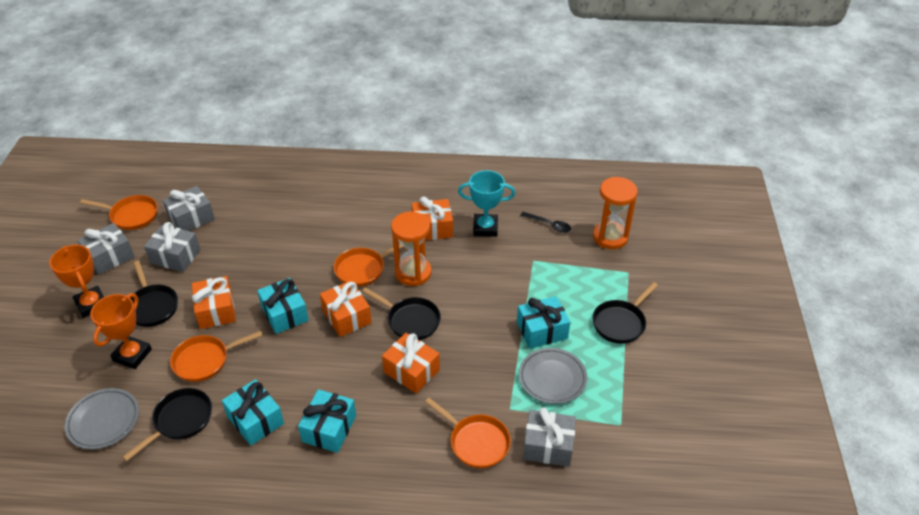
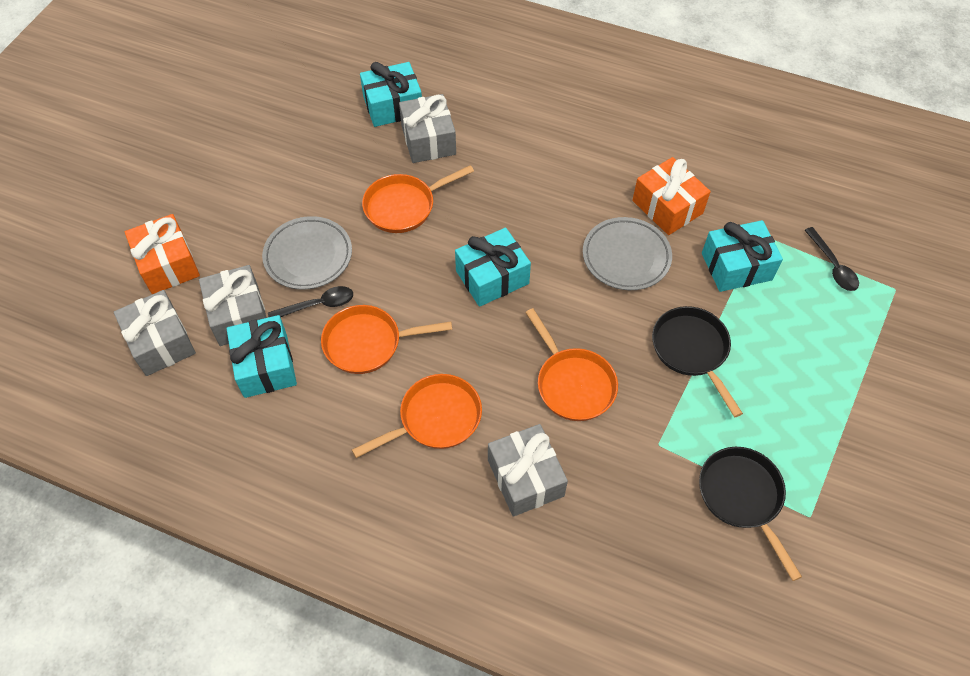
black pan: 4 -> 2
black spoon: 1 -> 2
orange gift: 4 -> 2
orange hourglass: 2 -> 0
orange trophy: 2 -> 0
turquoise trophy: 1 -> 0

